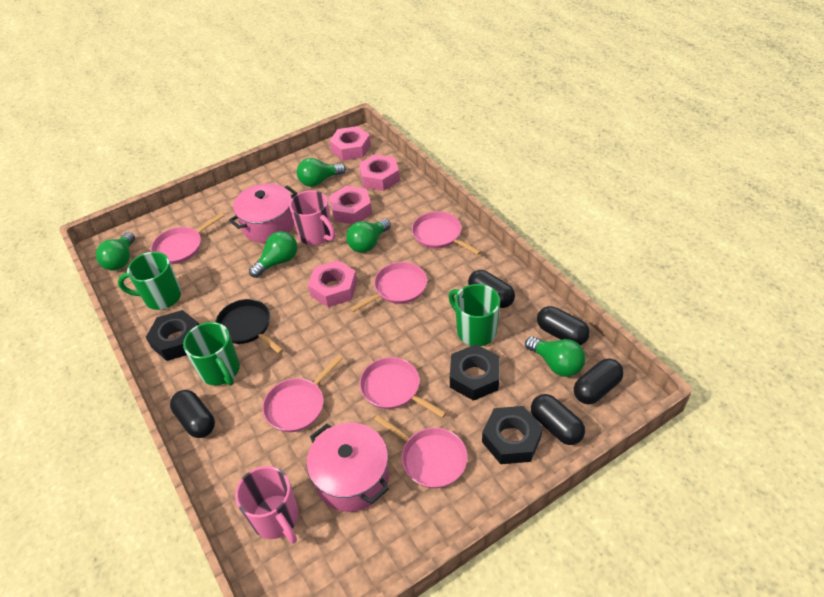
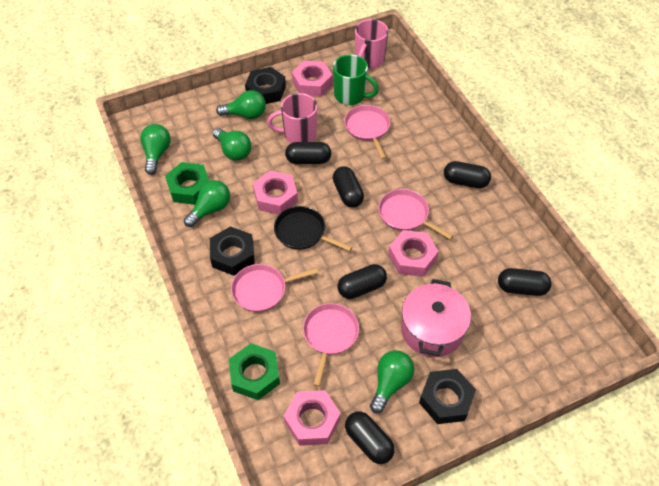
black capsule: 5 -> 6
green mug: 3 -> 1
green nut: 0 -> 2
pink pan: 6 -> 4
pink pot: 2 -> 1

